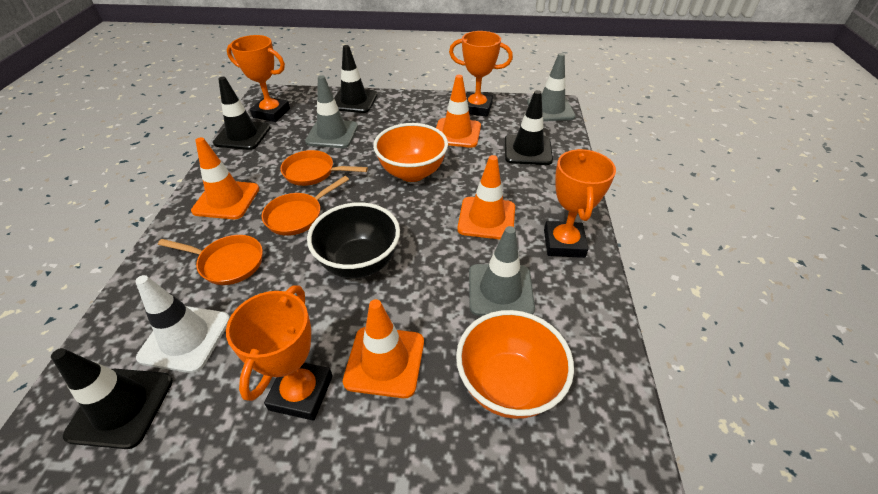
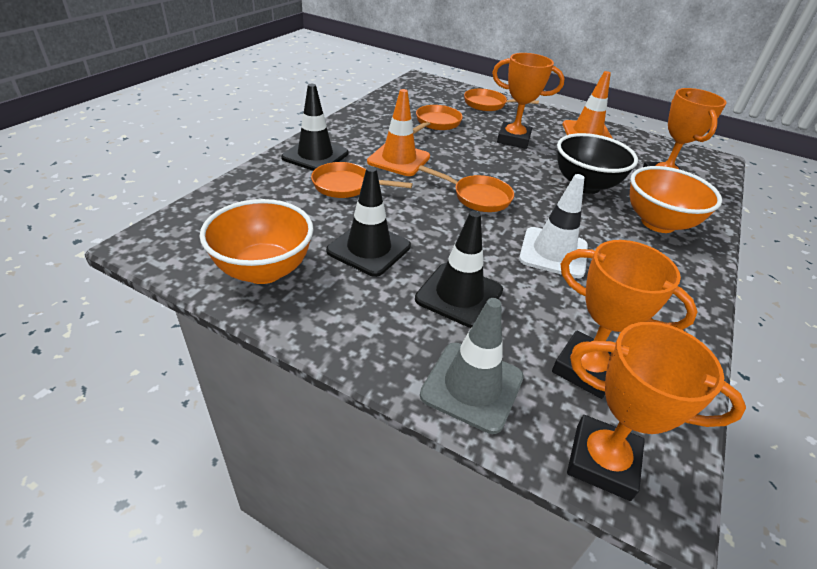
black traffic cone: 4 -> 3
grey traffic cone: 3 -> 1
orange pan: 3 -> 4
orange traffic cone: 4 -> 2

